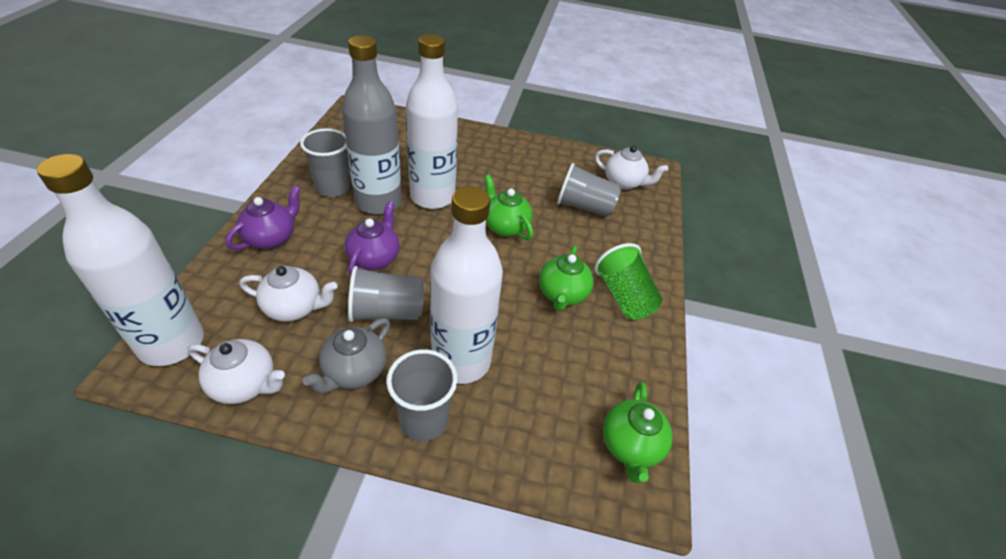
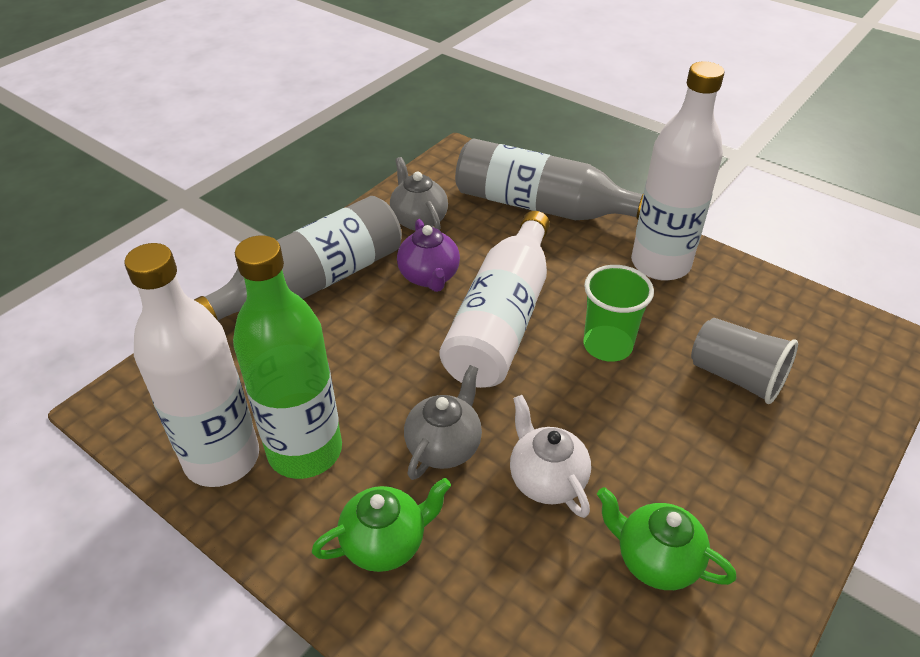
green bottle: 0 -> 1
green teapot: 3 -> 2
grey bottle: 1 -> 2
grey cup: 4 -> 1
grey teapot: 1 -> 2
purple teapot: 2 -> 1
white teapot: 3 -> 1

